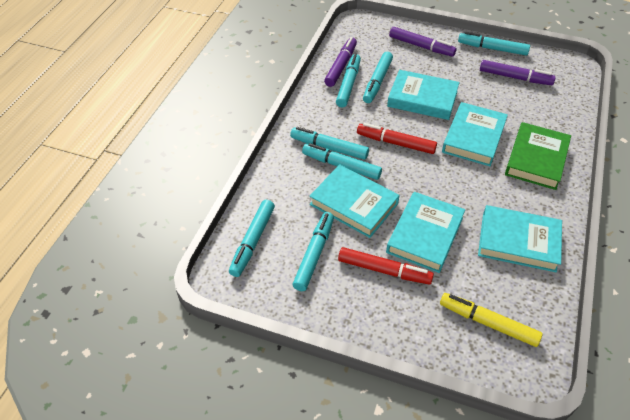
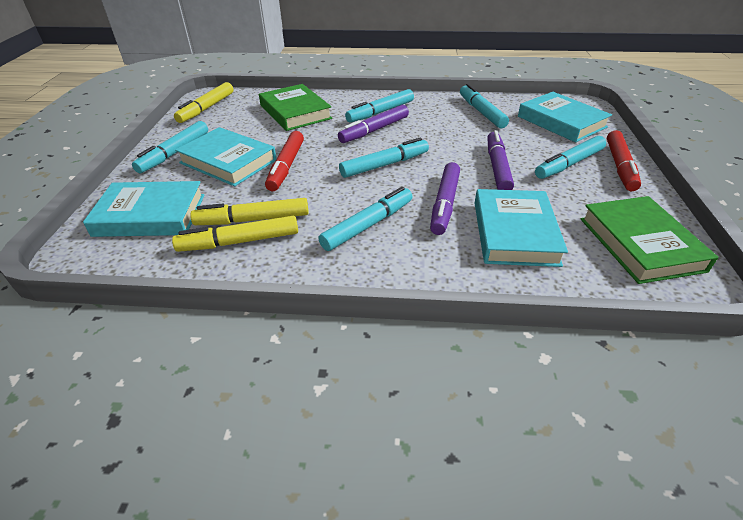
green book: 1 -> 2
turquoise book: 5 -> 4
turquoise marker: 7 -> 6
yellow marker: 1 -> 3

